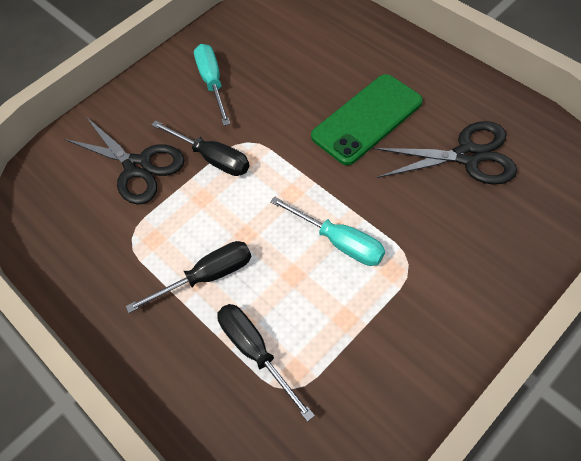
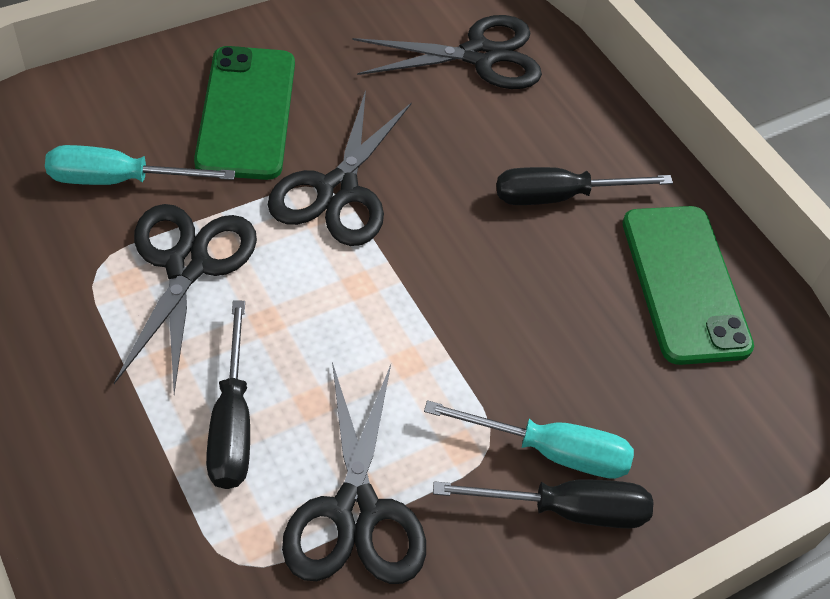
black scissors: 2 -> 4
green phone: 1 -> 2

